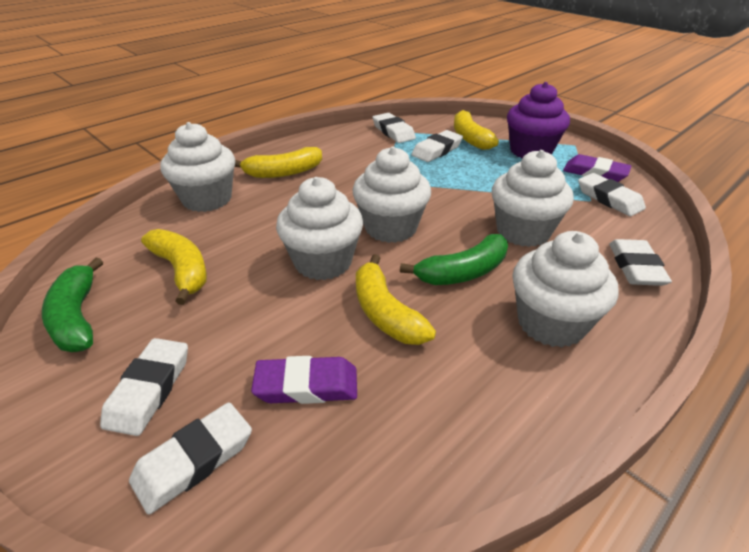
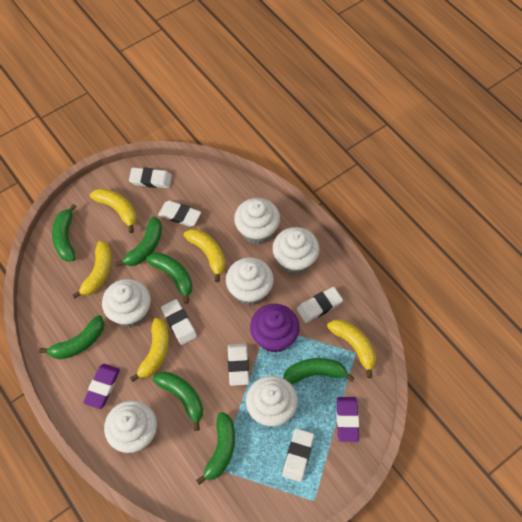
green banana: 2 -> 7
white cupcake: 5 -> 6
yellow banana: 4 -> 5

